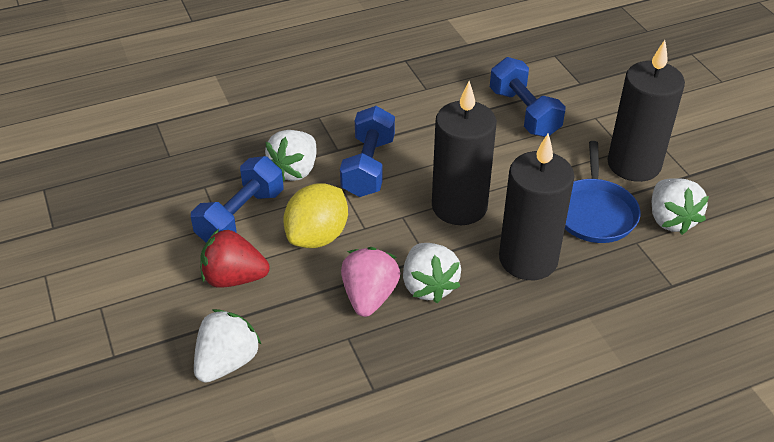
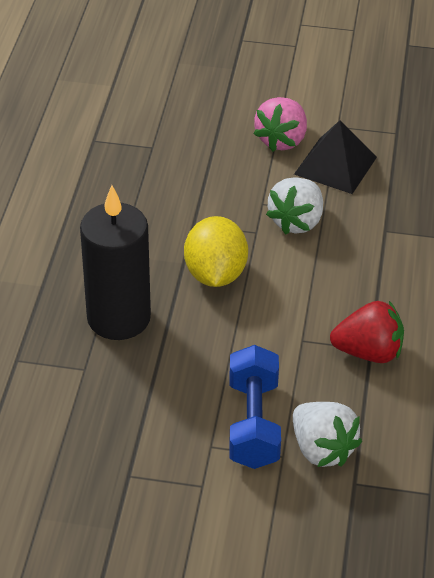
black candle: 3 -> 1
black pyramid: 0 -> 1
blue dumbbell: 3 -> 1
blue pan: 1 -> 0
white strawberry: 4 -> 2

